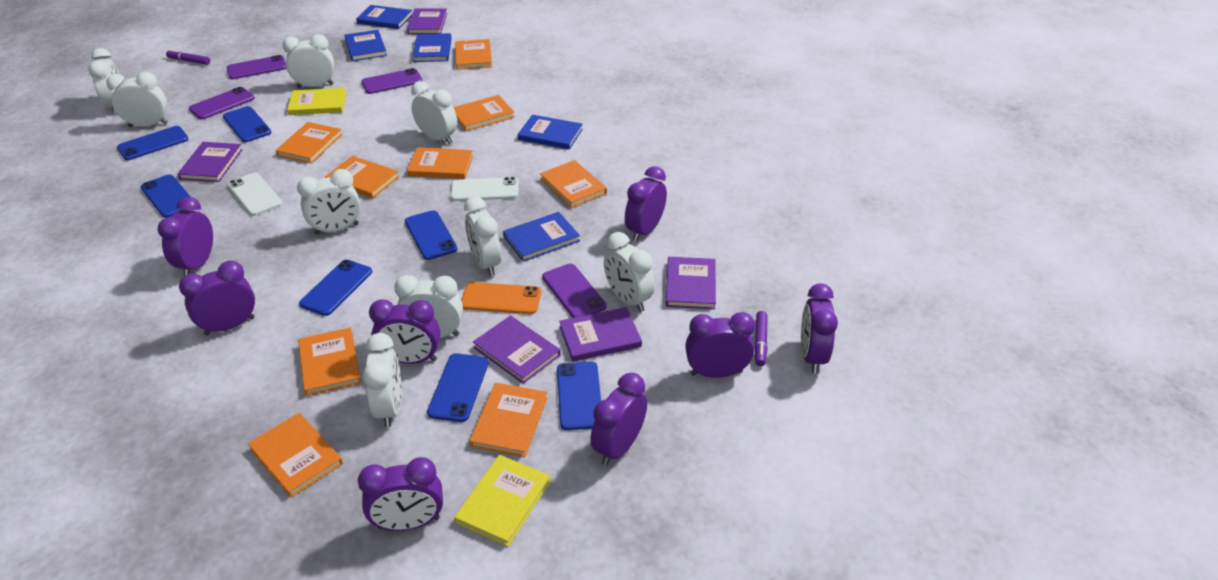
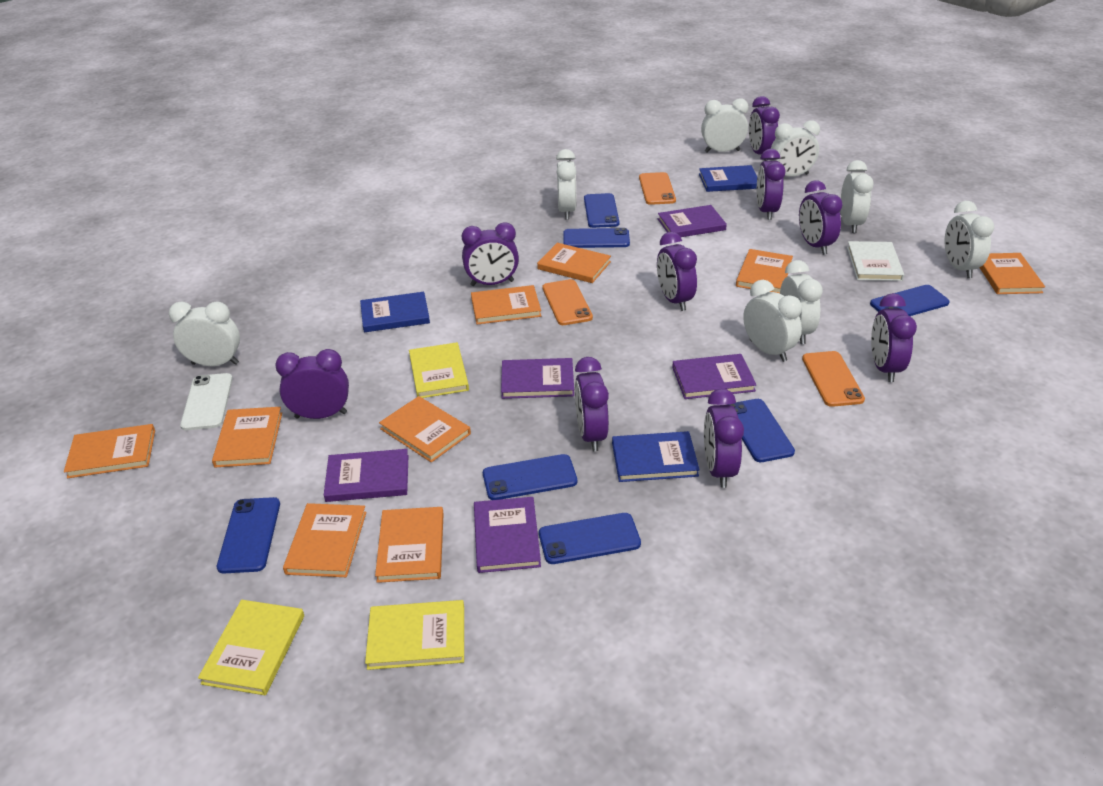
blue book: 5 -> 3
orange phone: 1 -> 3
purple clock: 8 -> 9
purple marker: 2 -> 0
purple phone: 4 -> 0
white book: 0 -> 1
white clock: 9 -> 8
white phone: 2 -> 1
yellow book: 2 -> 3

